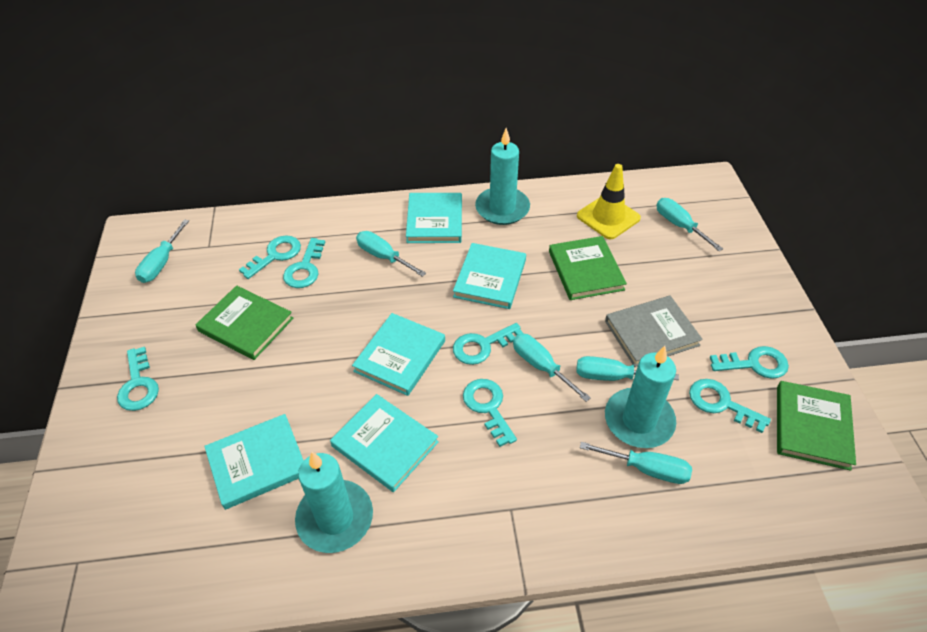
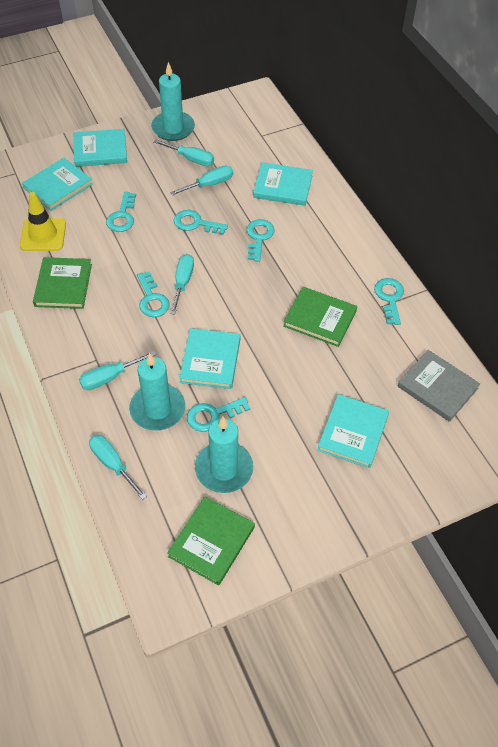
turquoise key: 7 -> 6
turquoise screwdriver: 6 -> 5

